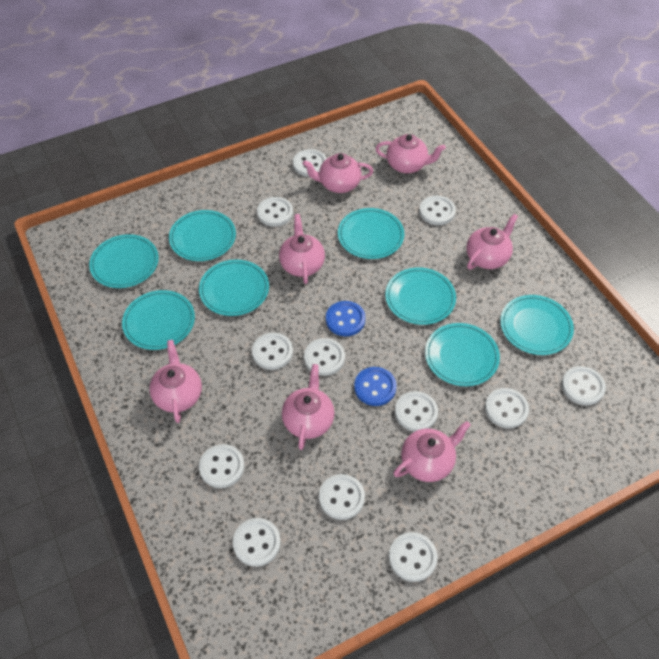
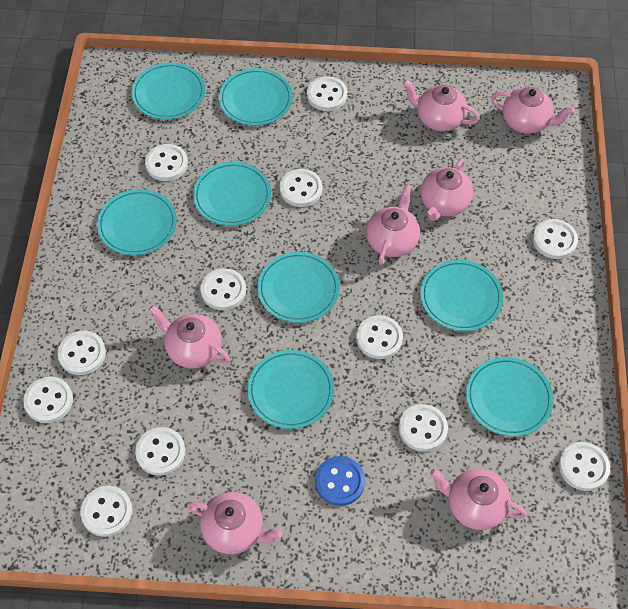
blue button: 2 -> 1

